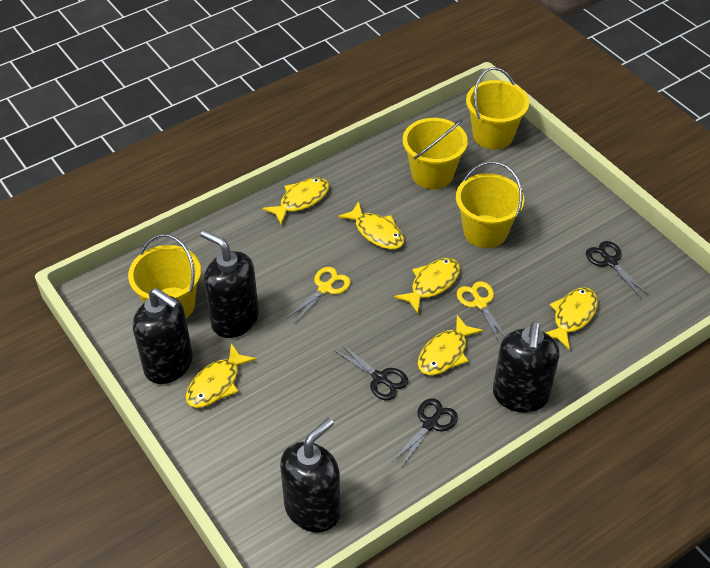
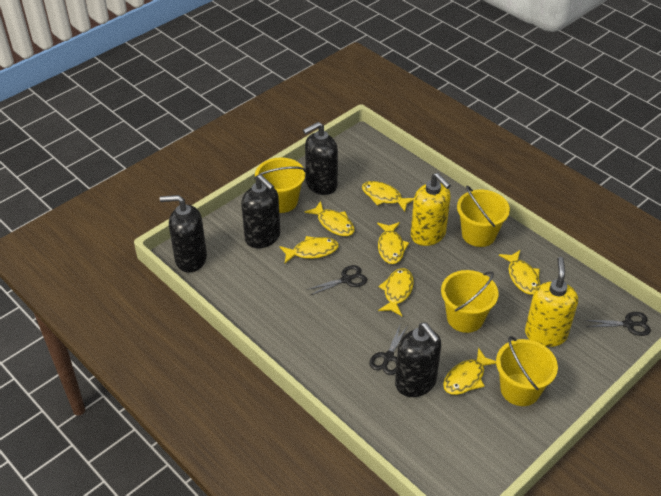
yellow fish: 6 -> 7
yellow scissors: 2 -> 0
yellow soap dispenser: 0 -> 2

